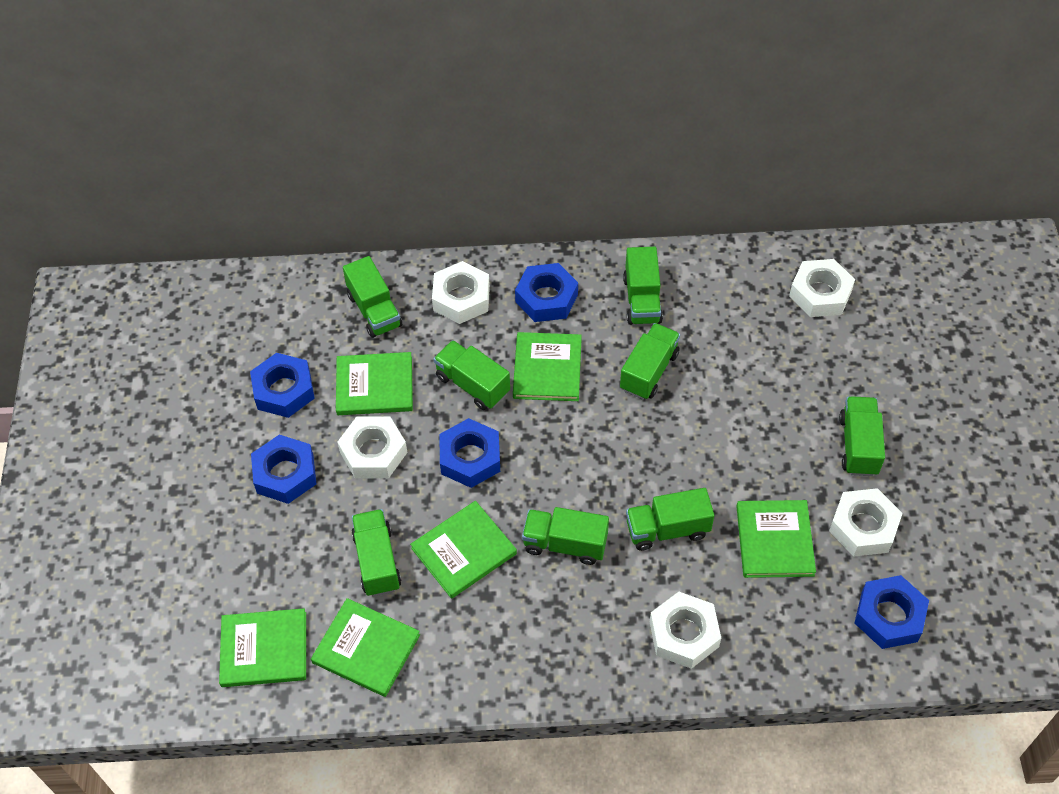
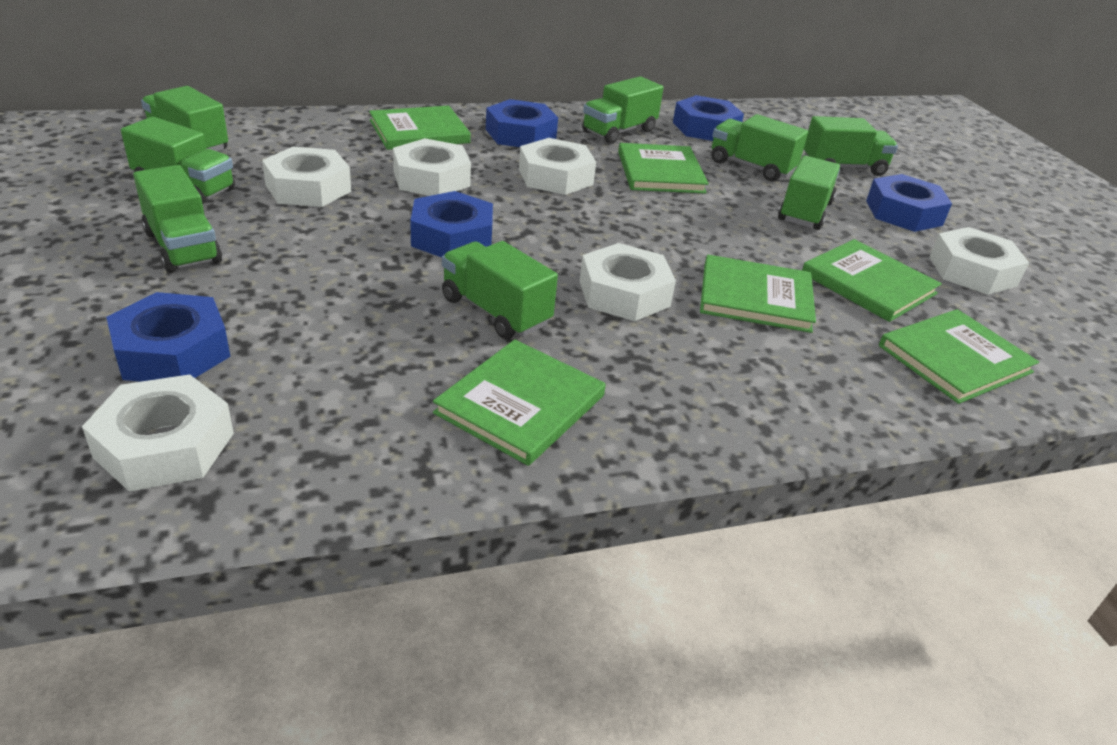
white nut: 5 -> 6

